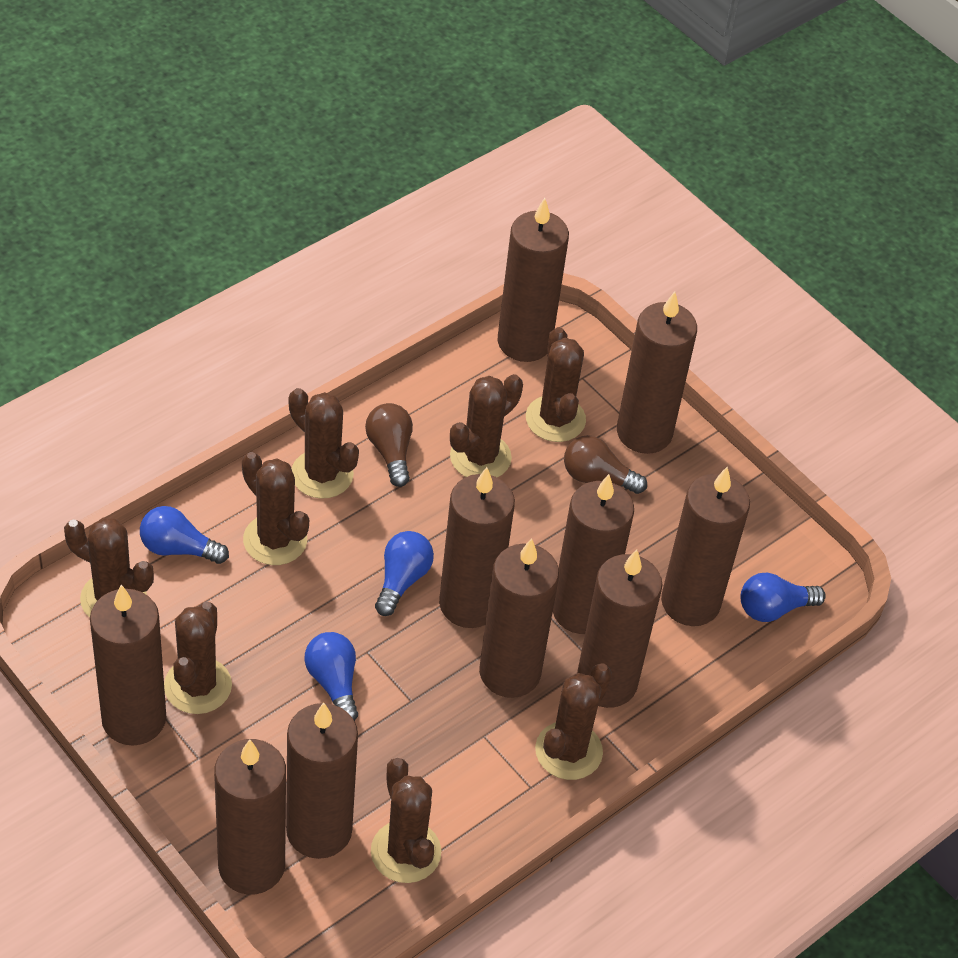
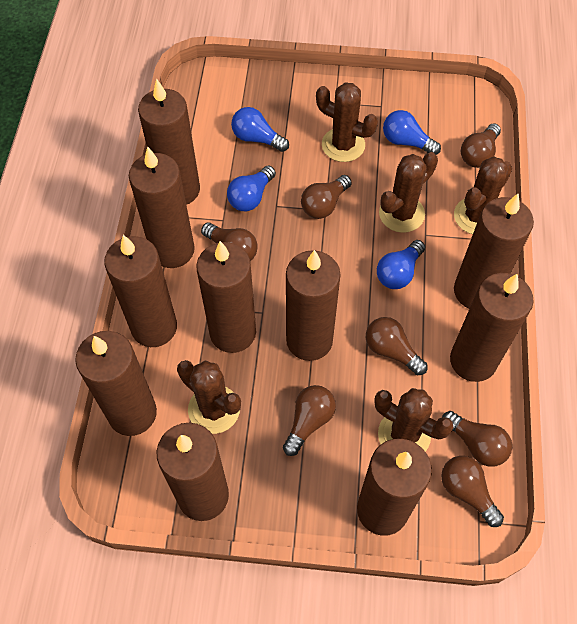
brown cactus: 8 -> 5
brown light bulb: 2 -> 7

